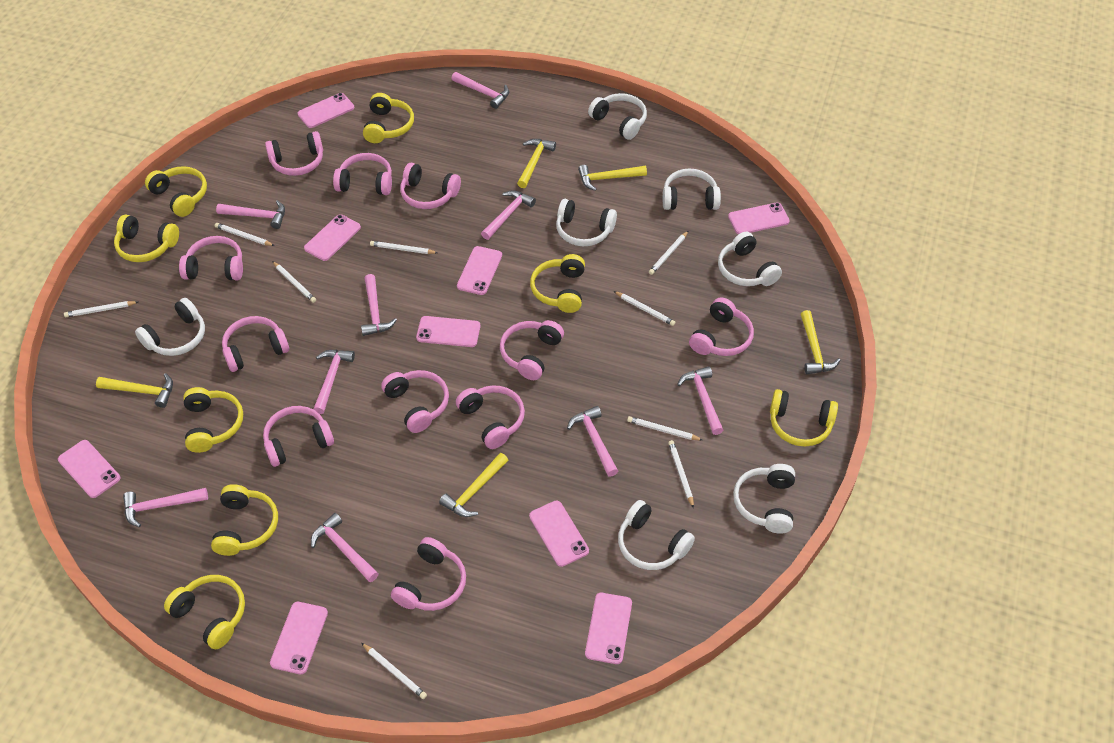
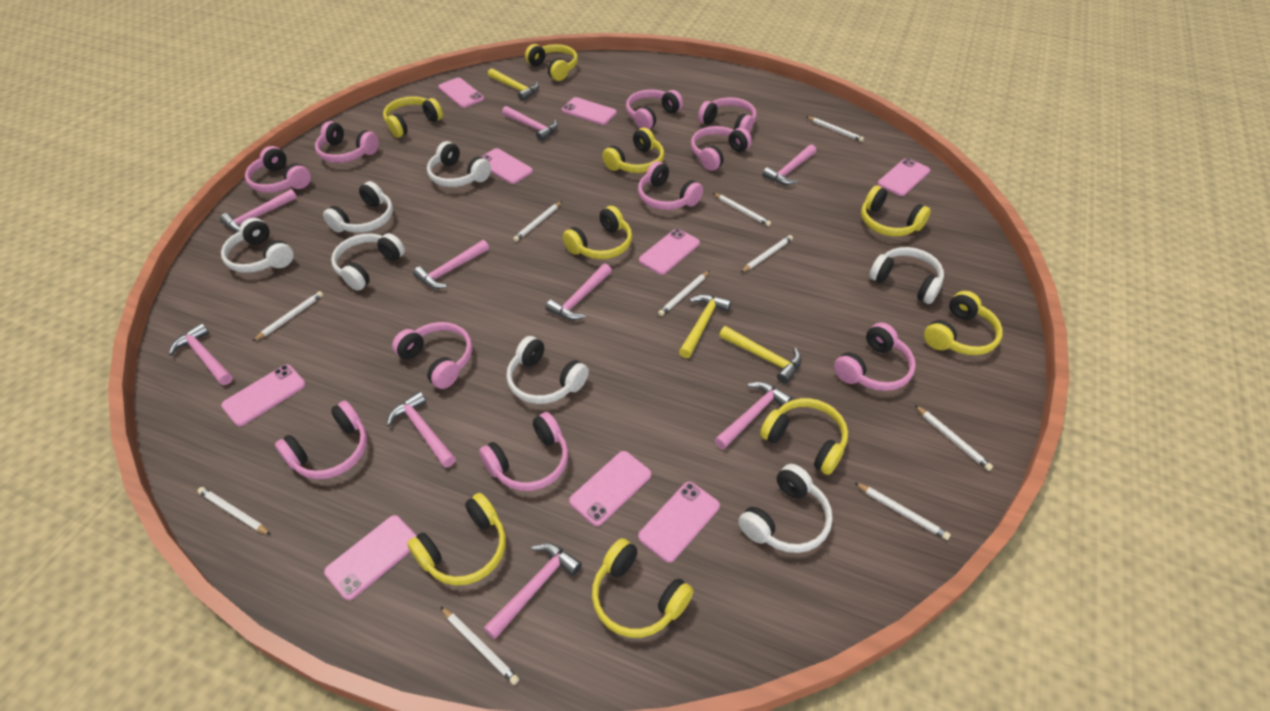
pink headphones: 11 -> 10
white pencil: 9 -> 10
yellow hammer: 5 -> 3
yellow headphones: 8 -> 9

